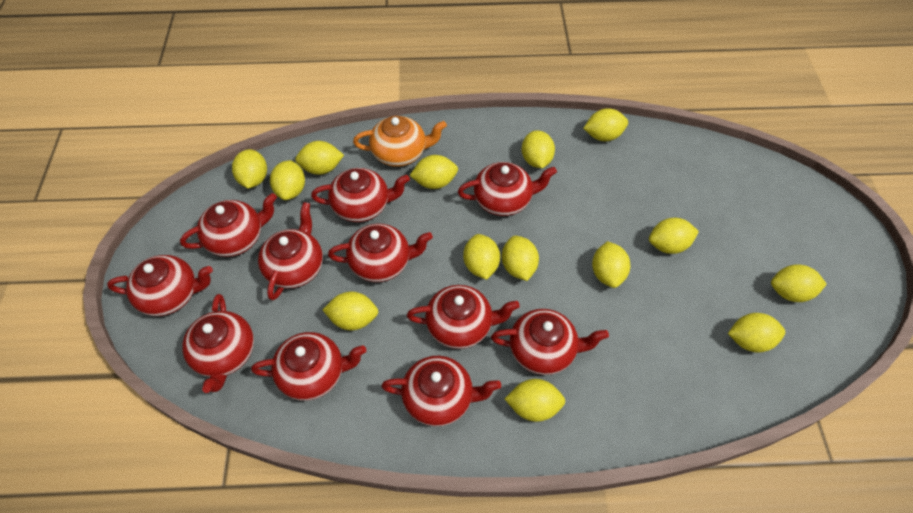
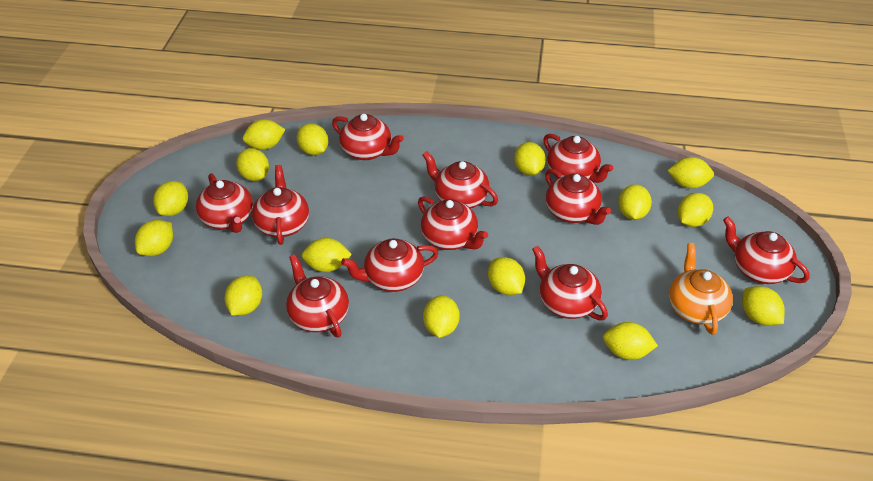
yellow lemon: 14 -> 15

